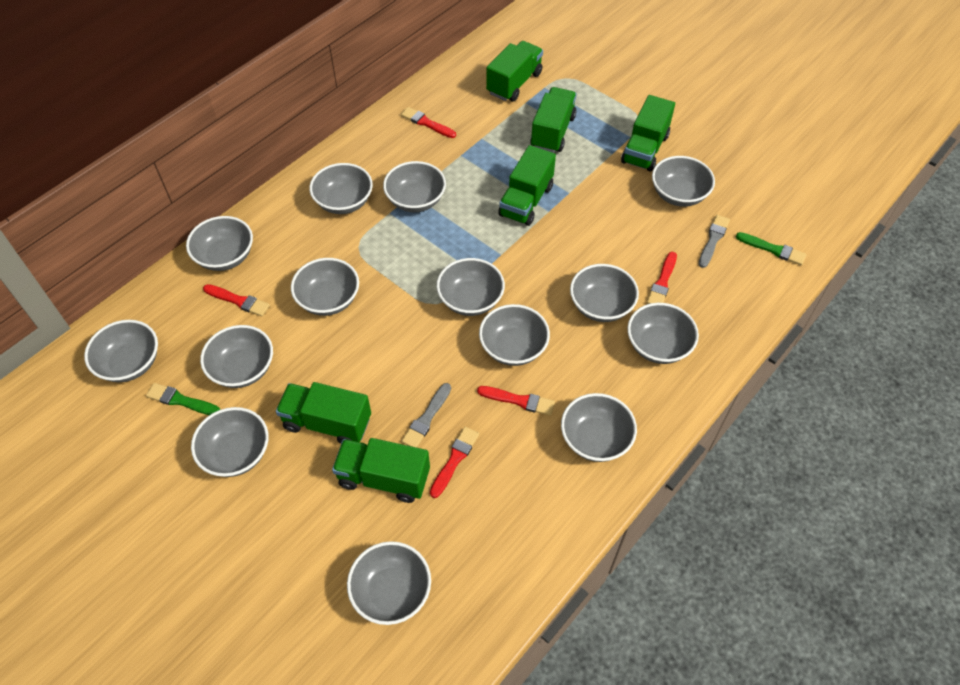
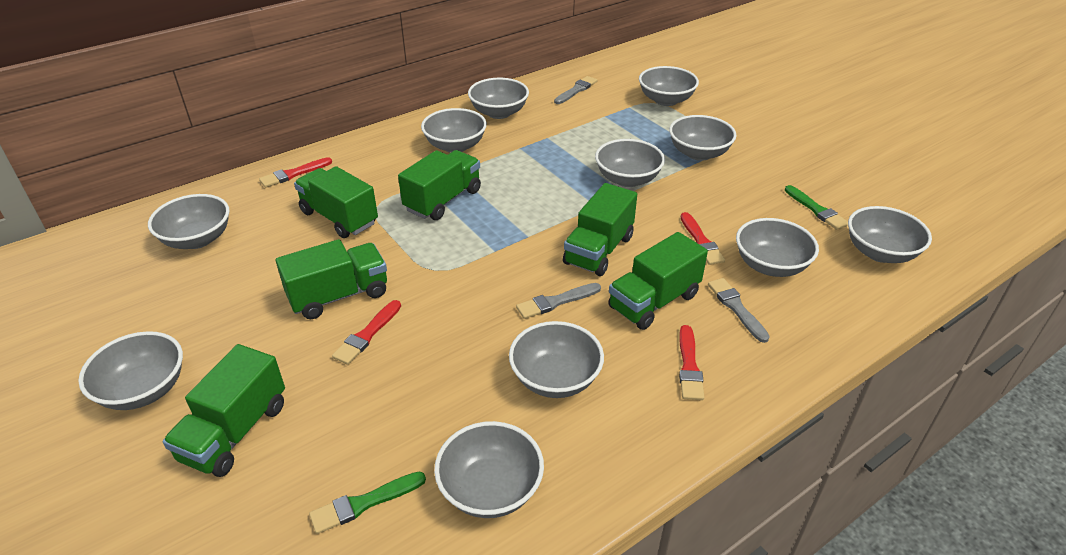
grey bowl: 14 -> 11
grey brush: 2 -> 3
red brush: 5 -> 4

